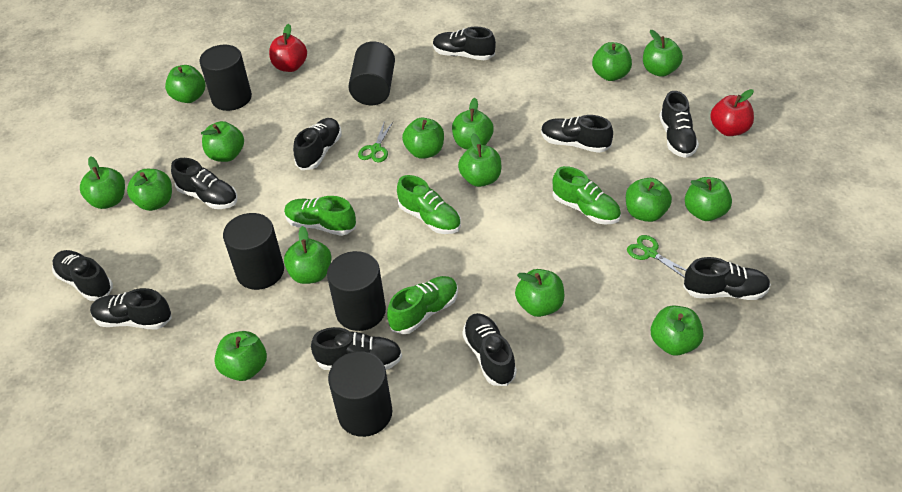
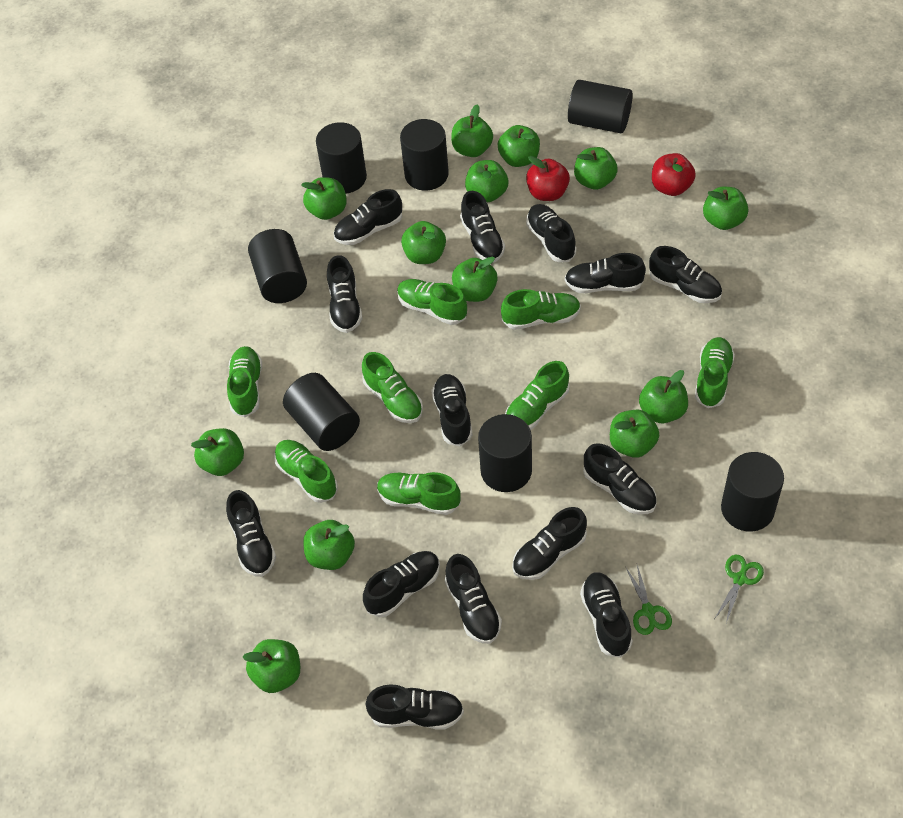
black cylinder: 5 -> 7
black shoe: 10 -> 14
green apple: 15 -> 13
green shoe: 4 -> 8

